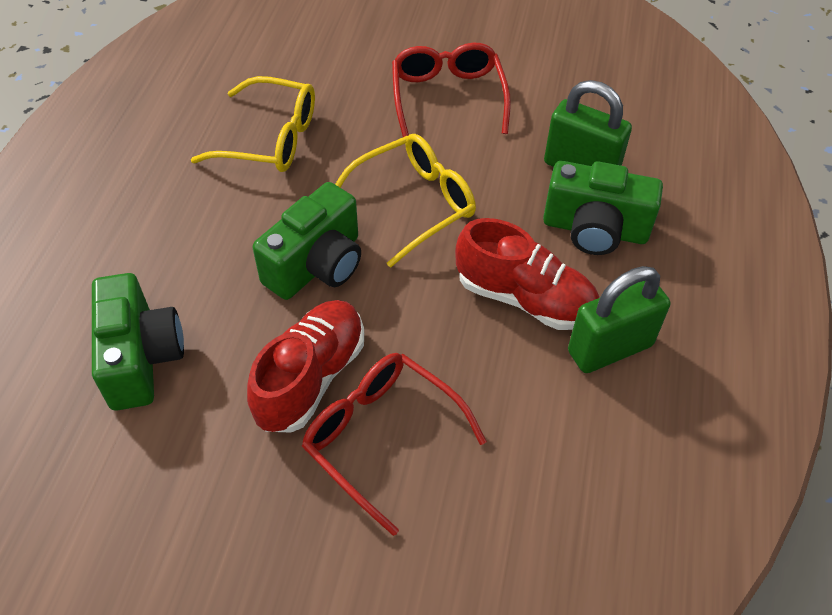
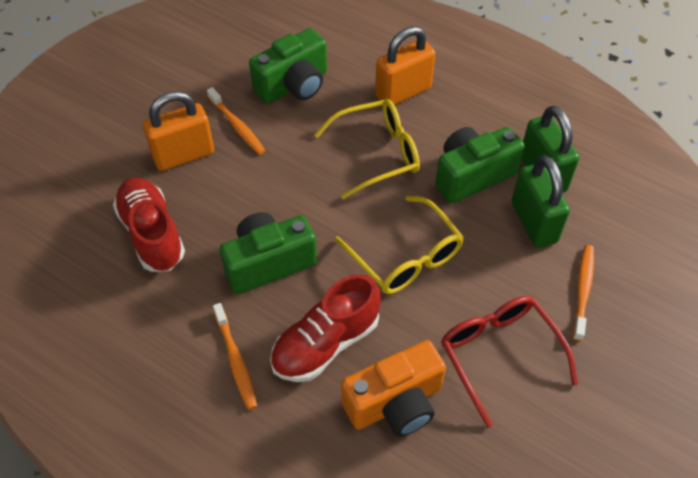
orange camera: 0 -> 1
orange padlock: 0 -> 2
orange toothbrush: 0 -> 3
red glasses: 2 -> 1

